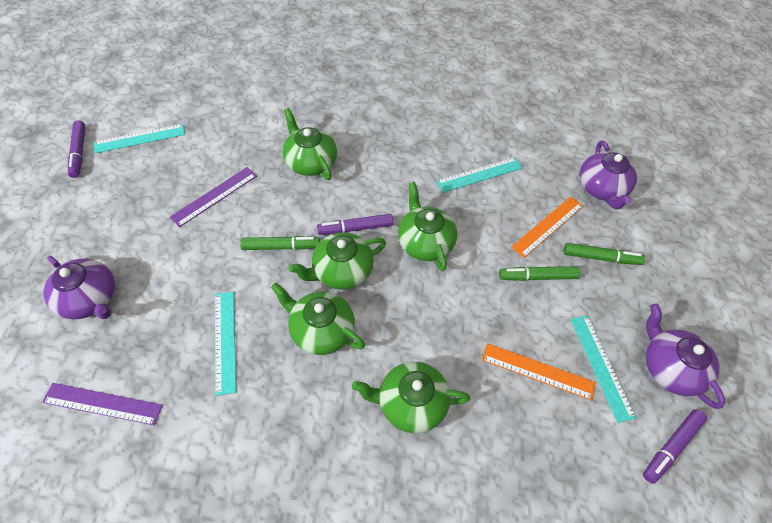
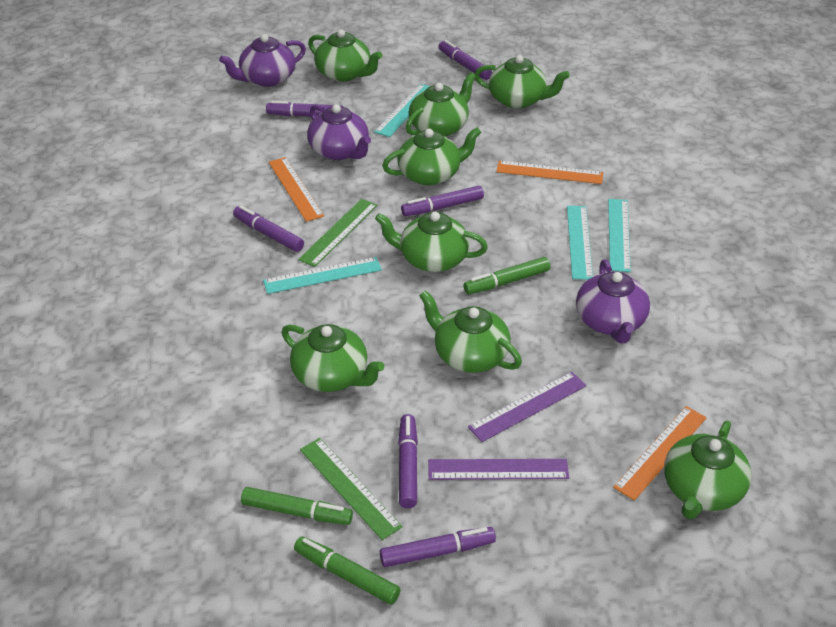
green ruler: 0 -> 2
green teapot: 5 -> 8
orange ruler: 2 -> 3
purple marker: 3 -> 6

